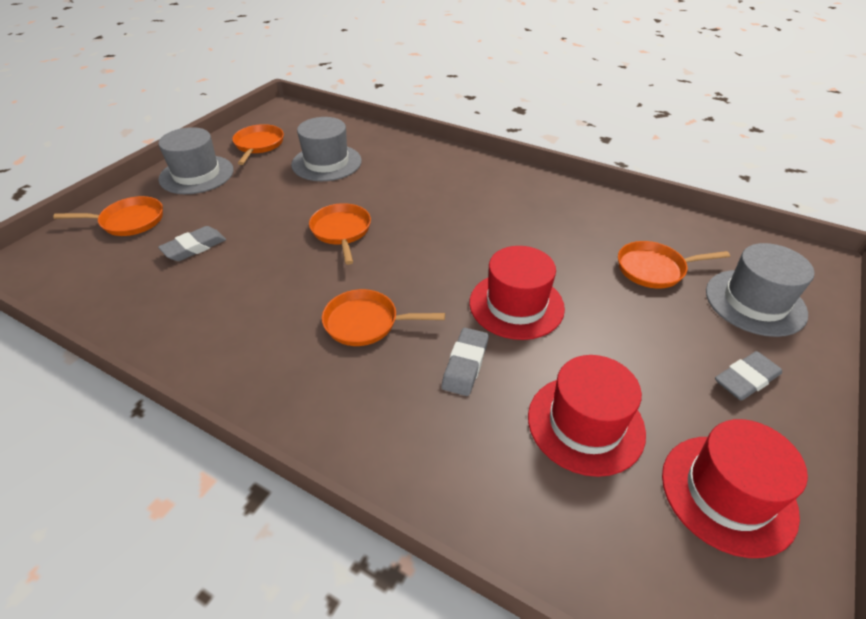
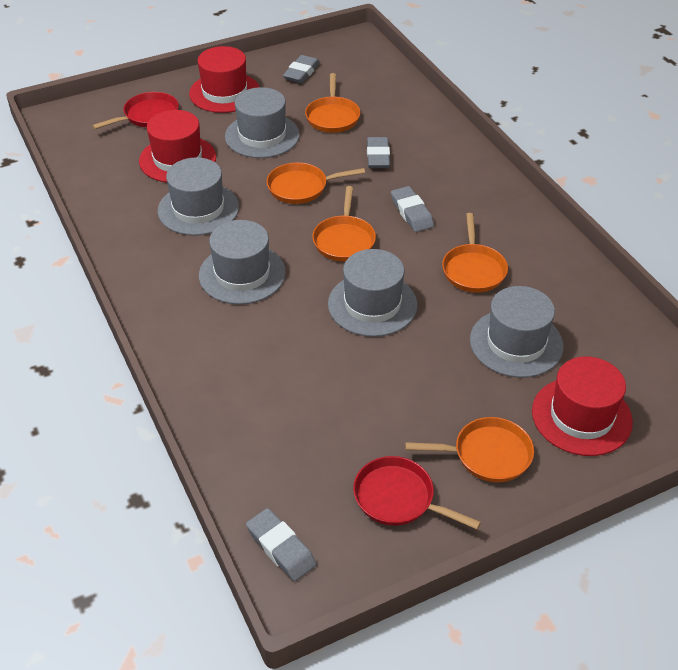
grey eraser: 3 -> 4
grey hat: 3 -> 5
red pan: 0 -> 2

